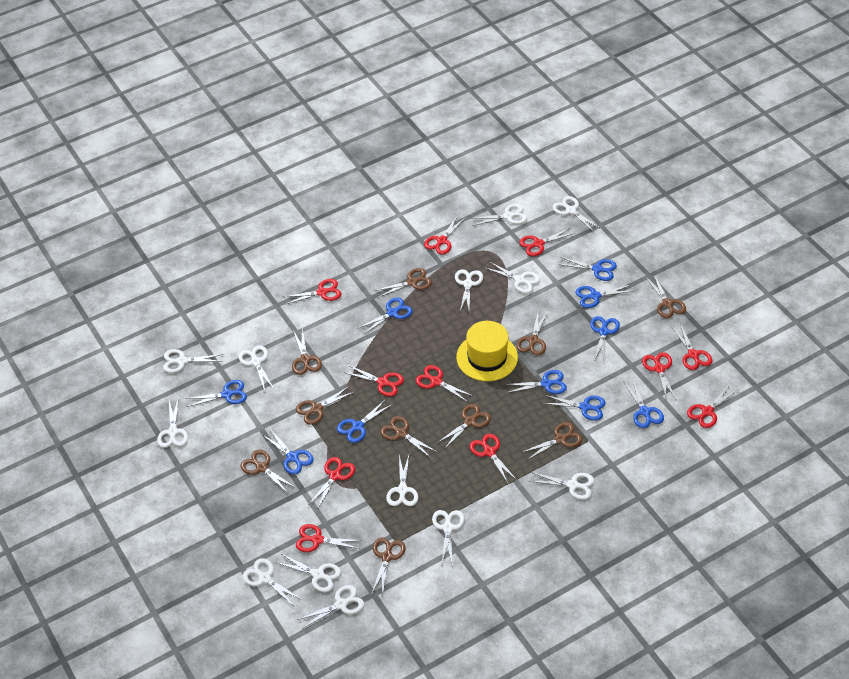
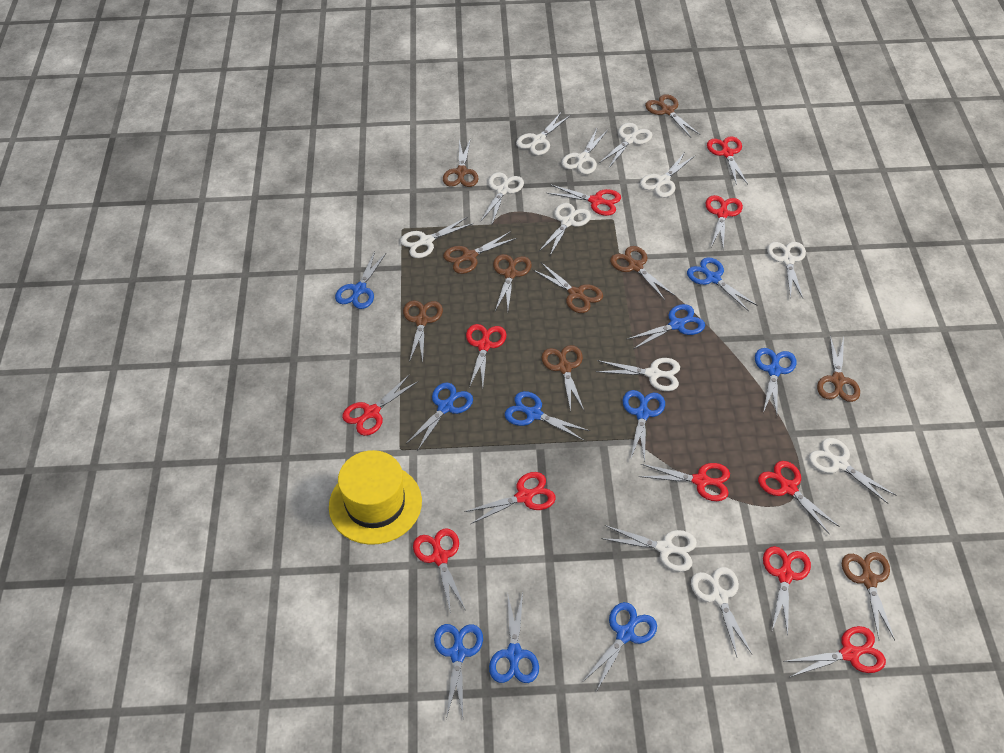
white scissors: 13 -> 12

